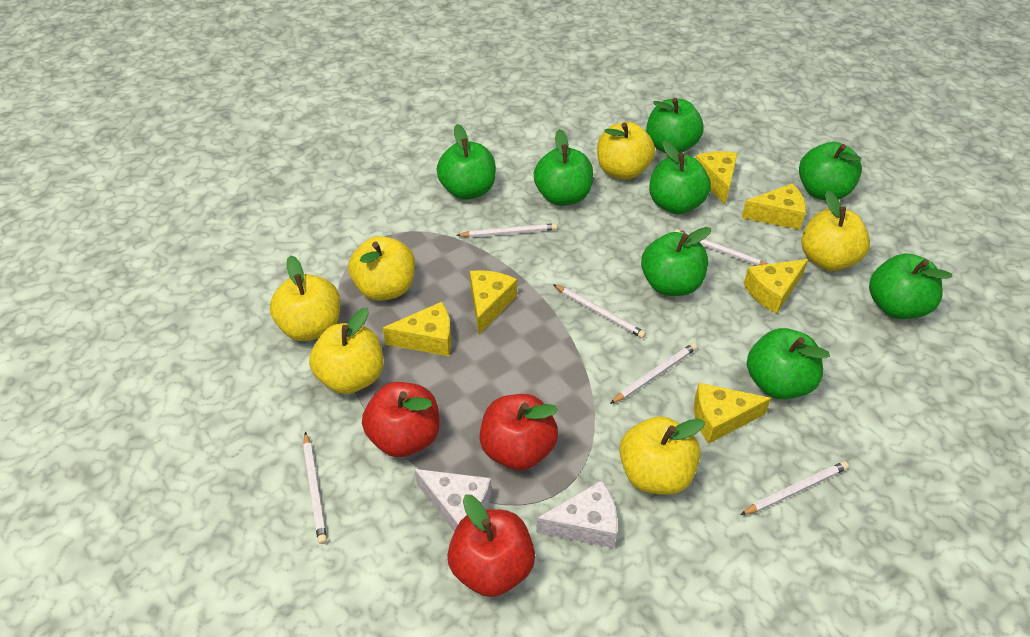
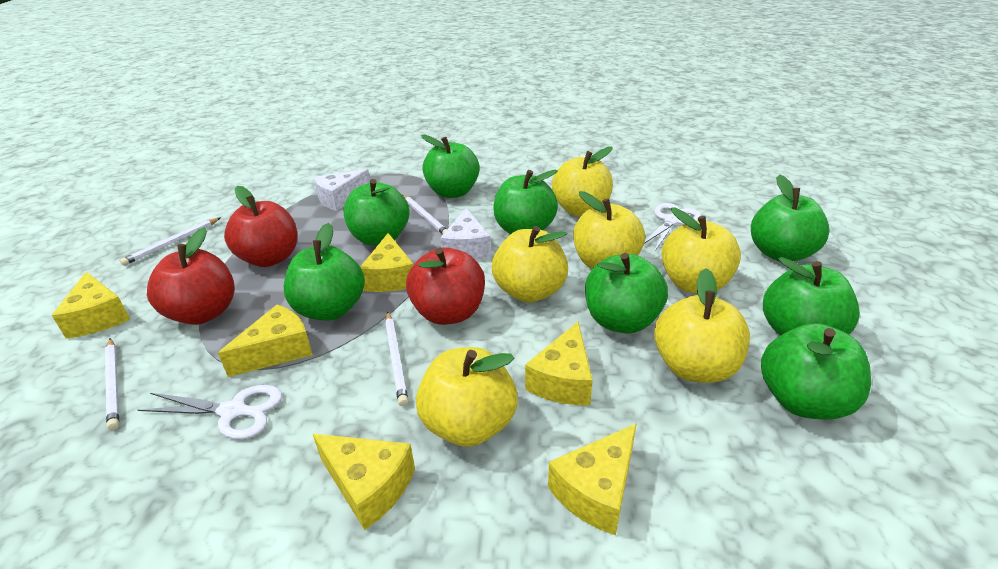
white pencil: 6 -> 4
white scissors: 0 -> 2

